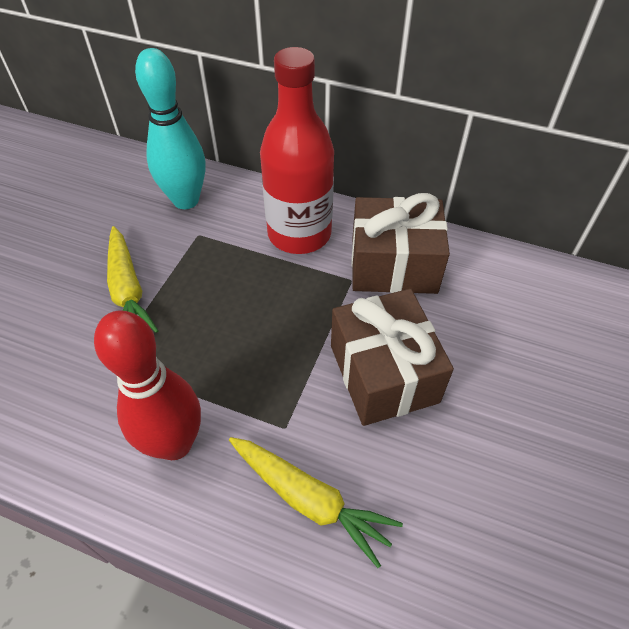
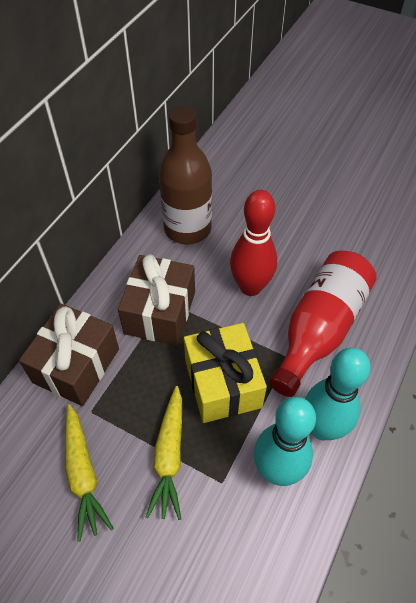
brown bottle: 0 -> 1
turquoise bowling pin: 1 -> 2
yellow gift: 0 -> 1

